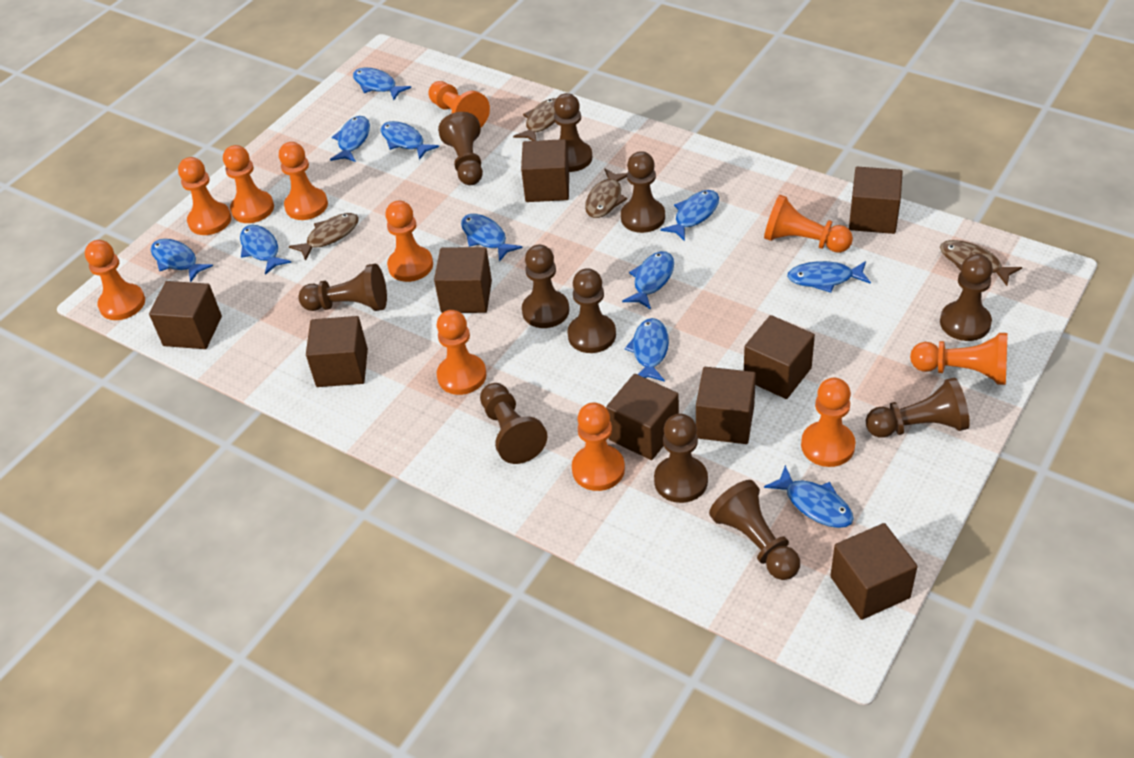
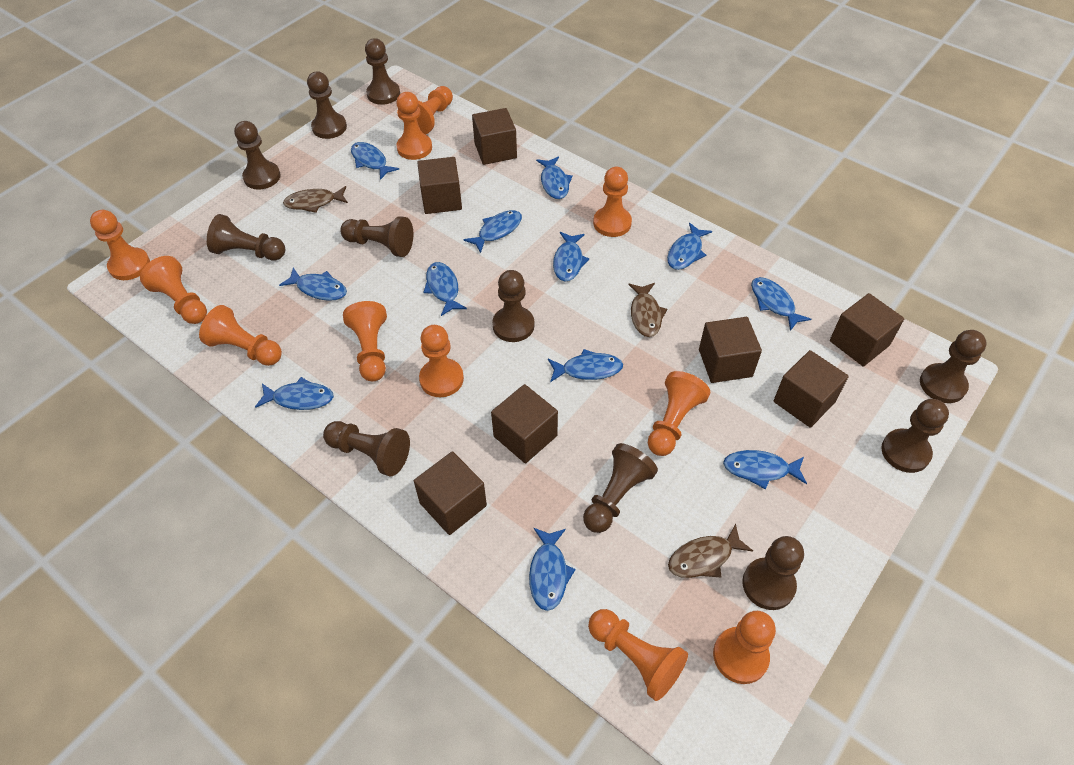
blue fish: 11 -> 12
brown cube: 9 -> 7
brown fish: 4 -> 3

